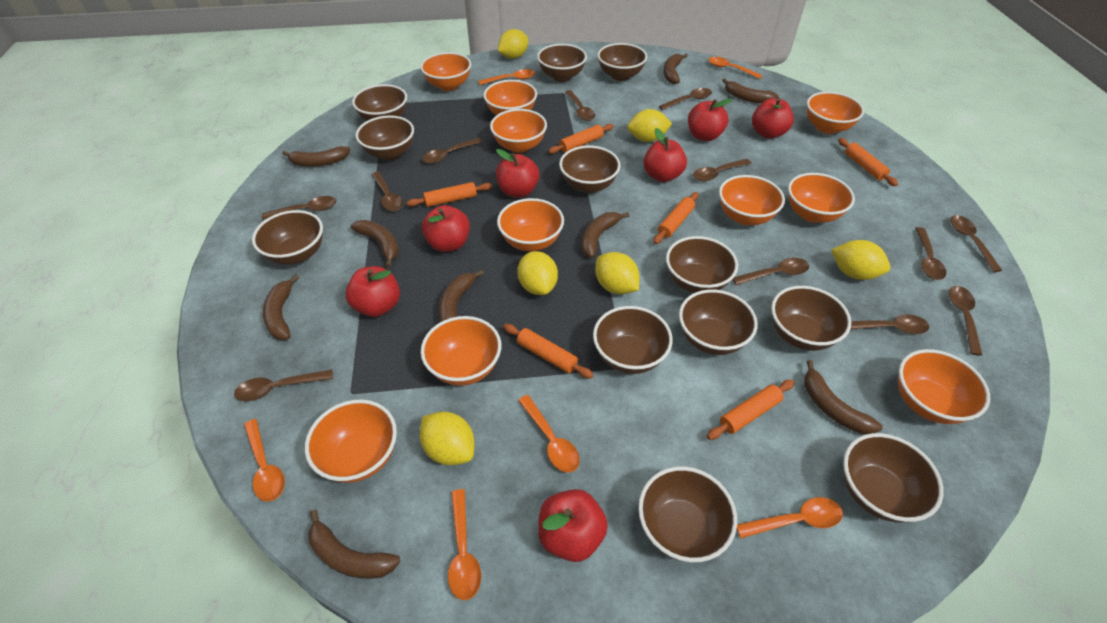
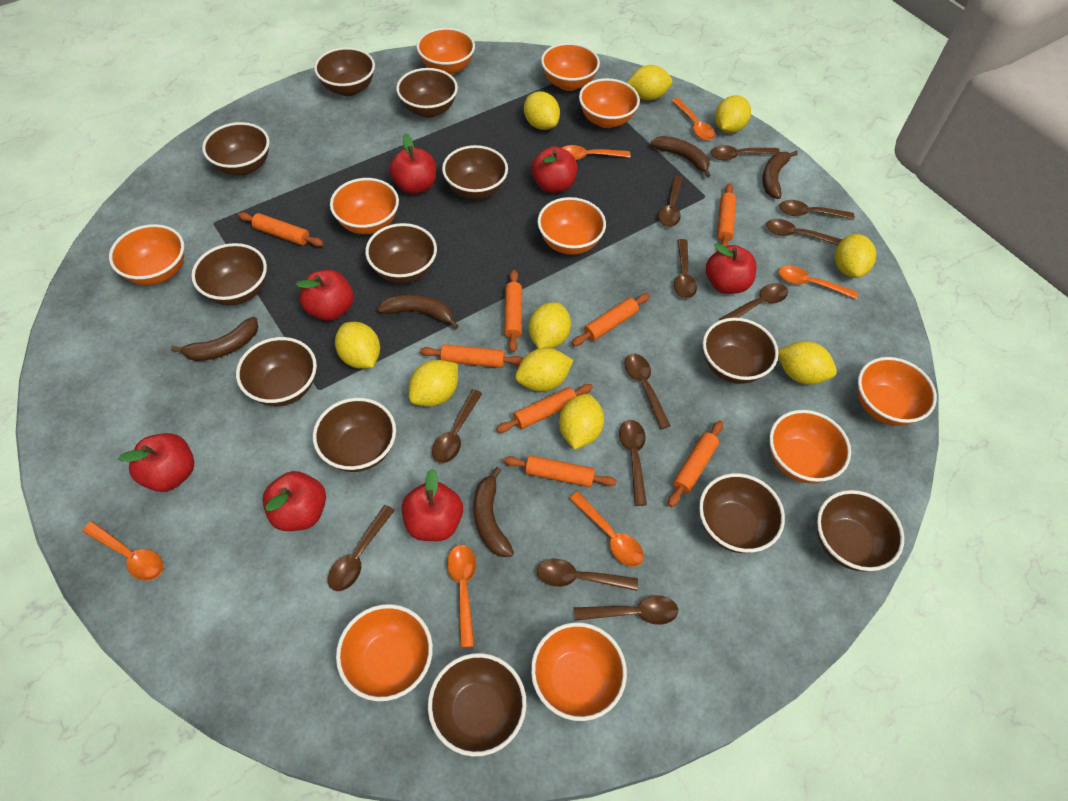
brown banana: 9 -> 5
orange rolling pin: 6 -> 8
yellow lemon: 6 -> 10

